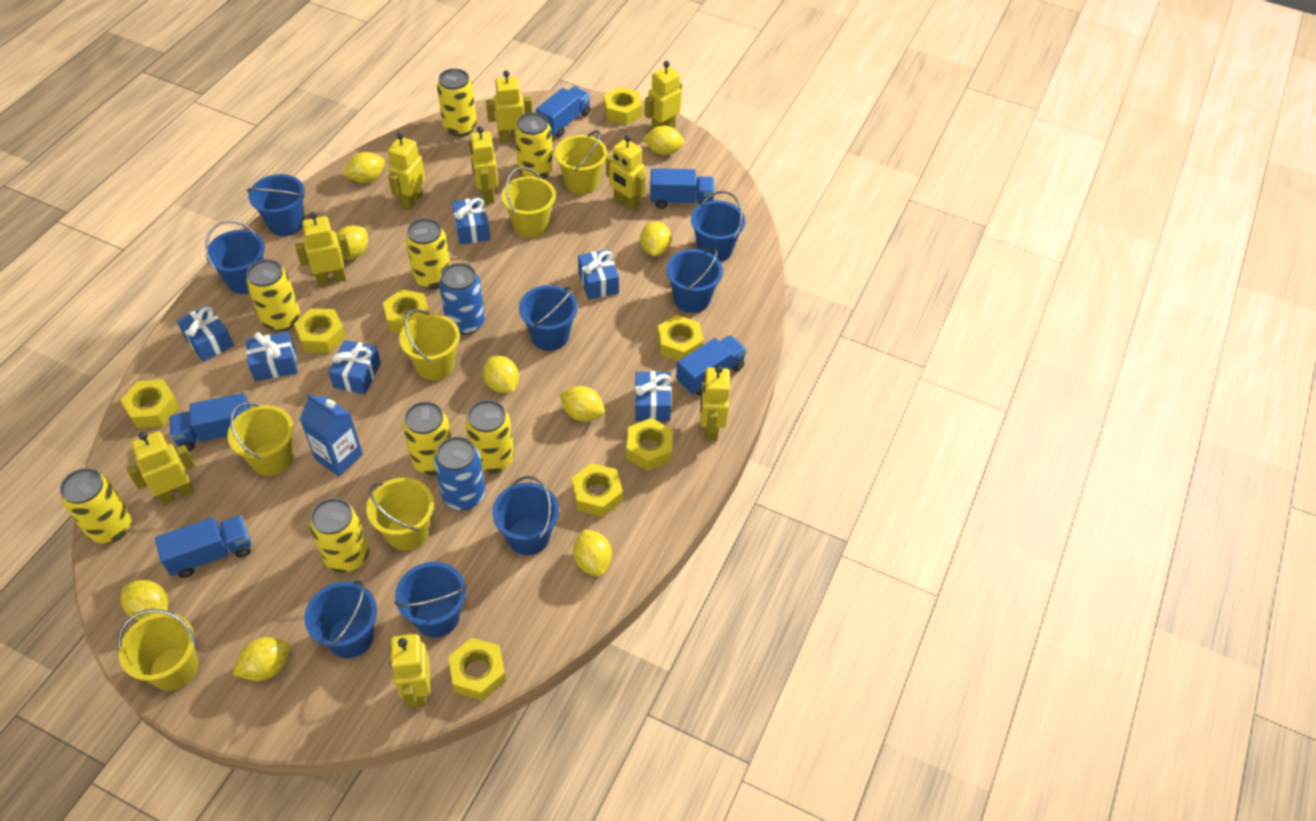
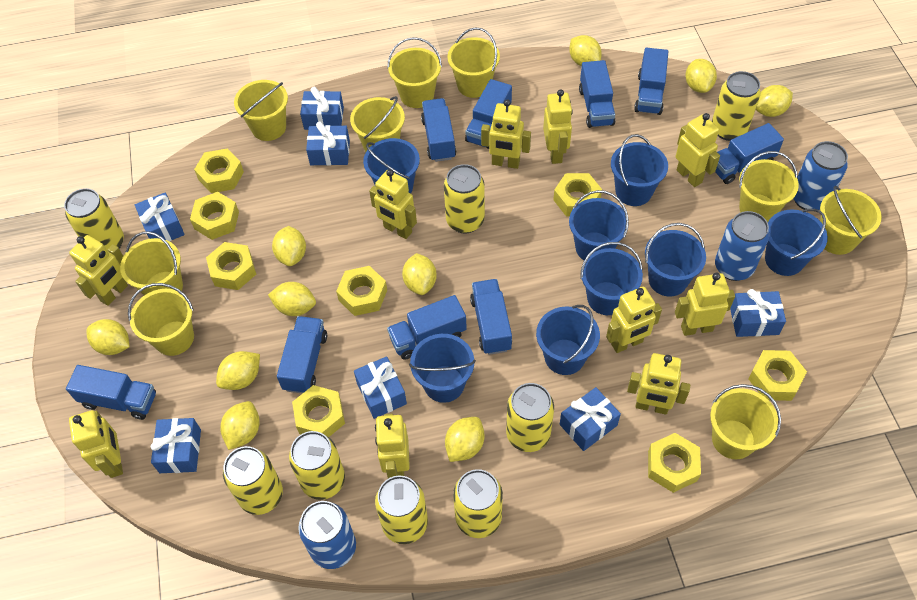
blue can: 2 -> 3
blue carton: 1 -> 0
blue gift: 6 -> 7
blue truck: 5 -> 9
yellow bucket: 6 -> 9
yellow lemon: 9 -> 10
yellow robot: 9 -> 10

